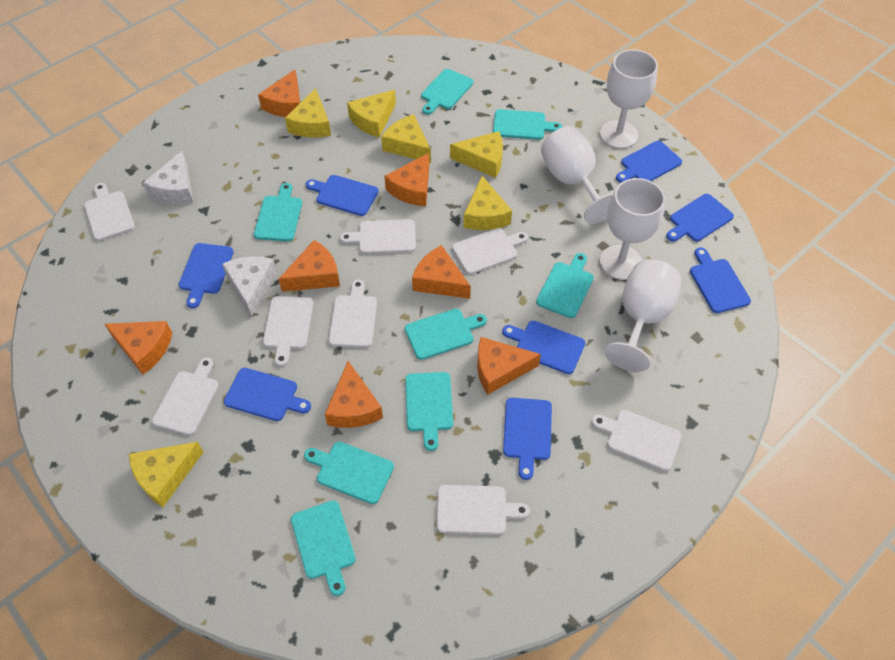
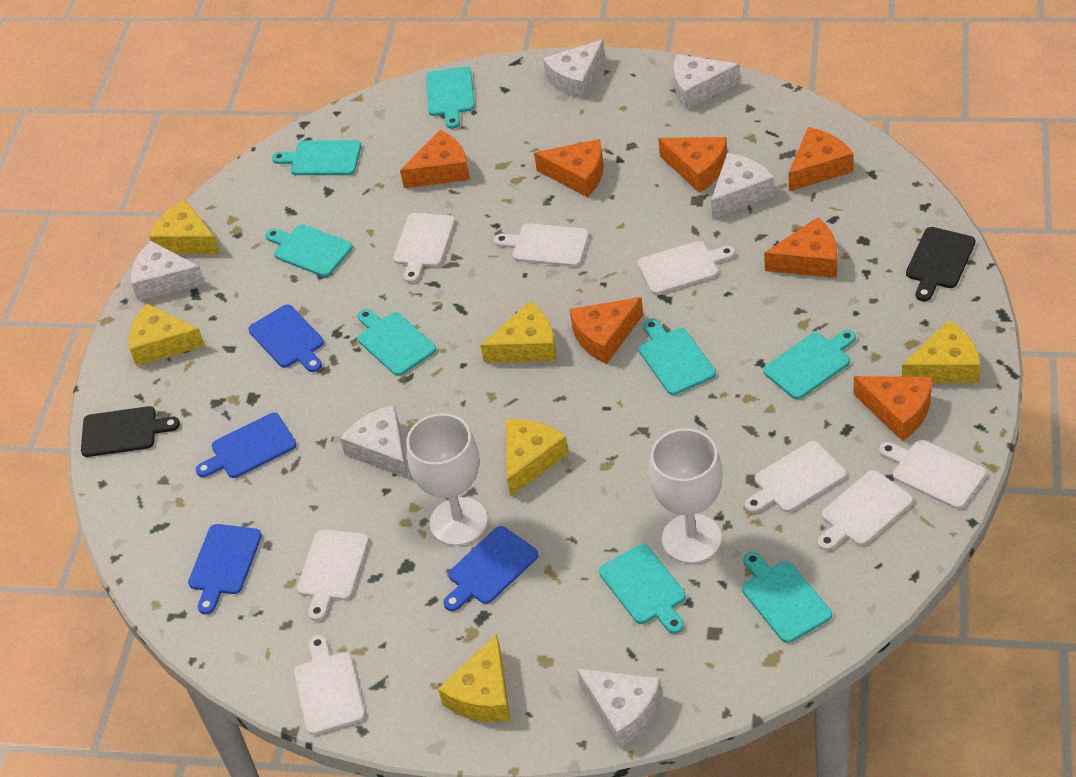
black cutting board: 0 -> 2
blue cutting board: 8 -> 4
white cheese: 2 -> 6
white goblet: 4 -> 2

